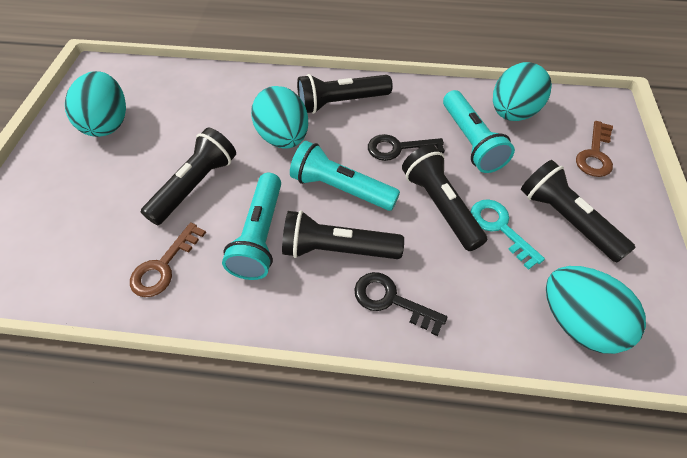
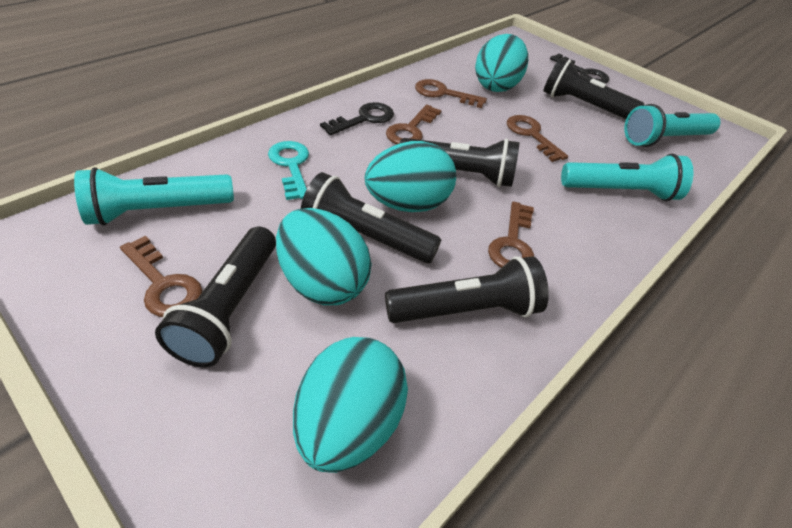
brown key: 2 -> 5

